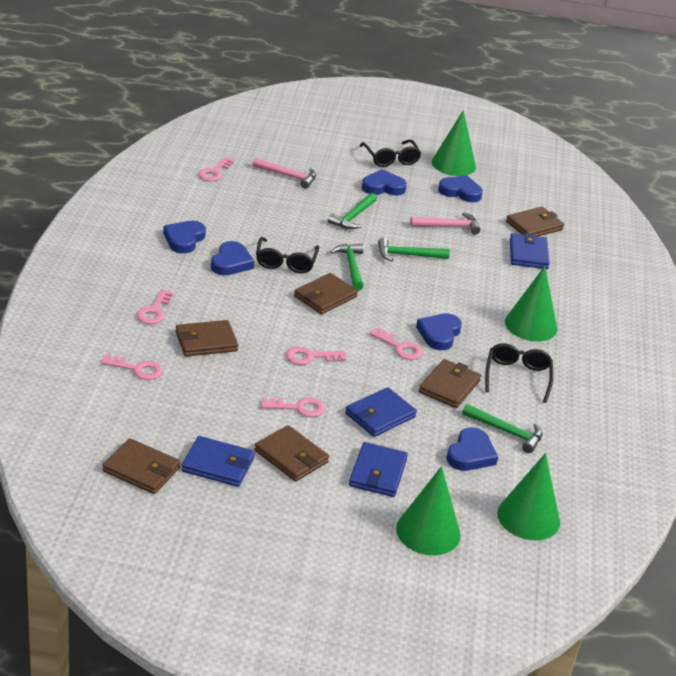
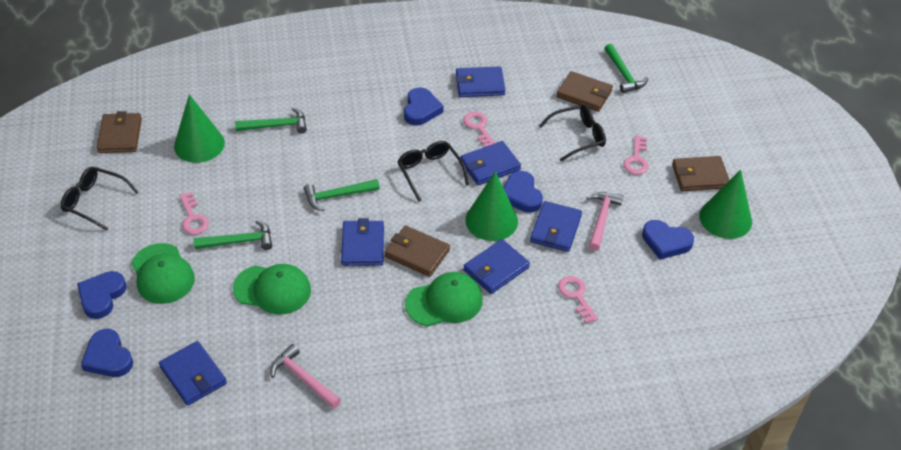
blue heart: 6 -> 5
blue wallet: 4 -> 6
brown wallet: 6 -> 4
green cap: 0 -> 3
green cone: 4 -> 3
pink key: 6 -> 4

